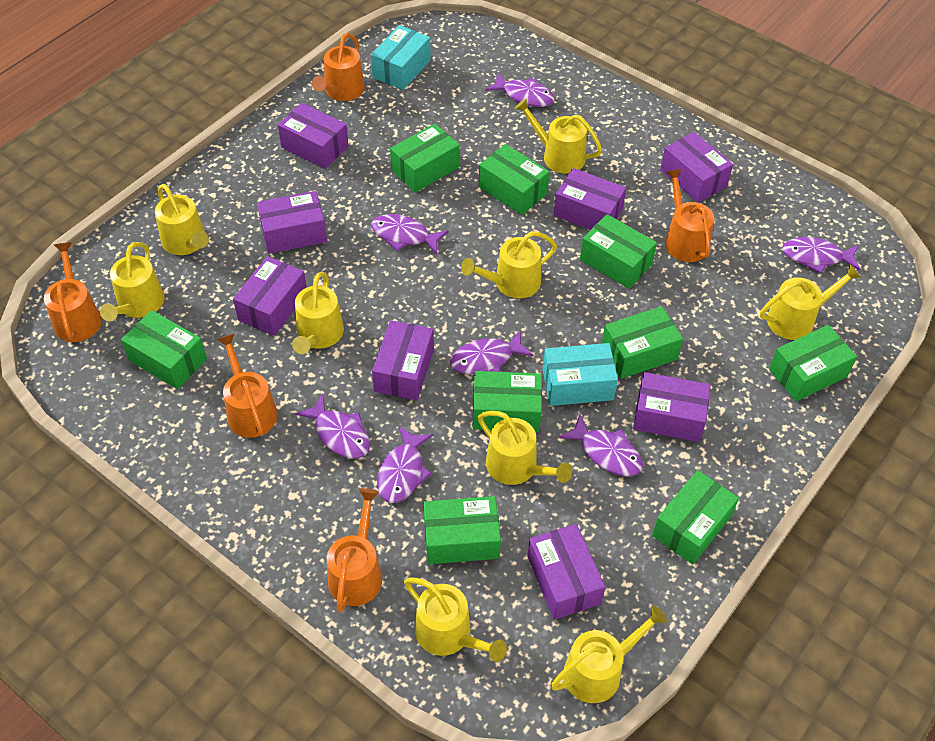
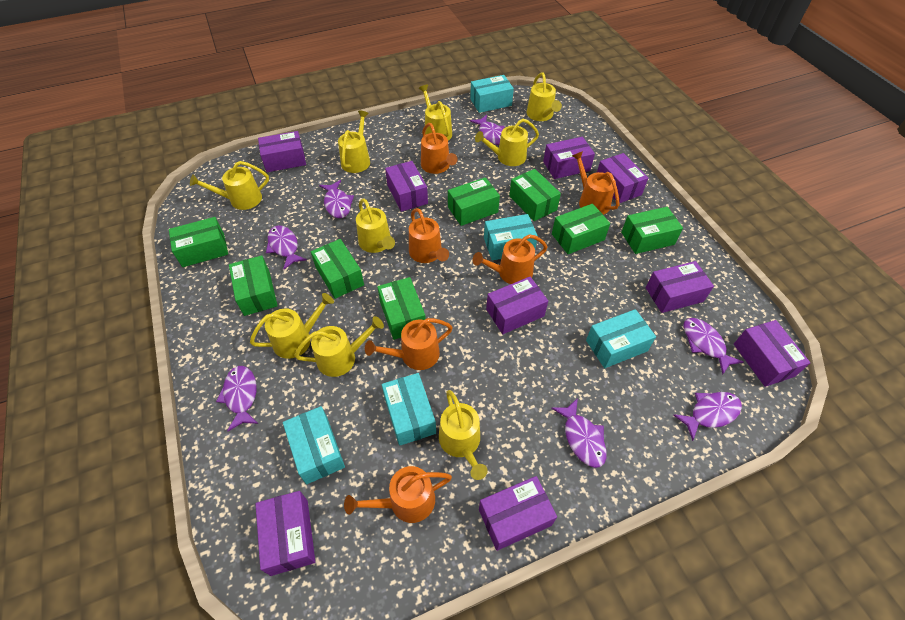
green box: 9 -> 8
orange watering can: 5 -> 6
purple box: 8 -> 9
turquoise box: 2 -> 5

